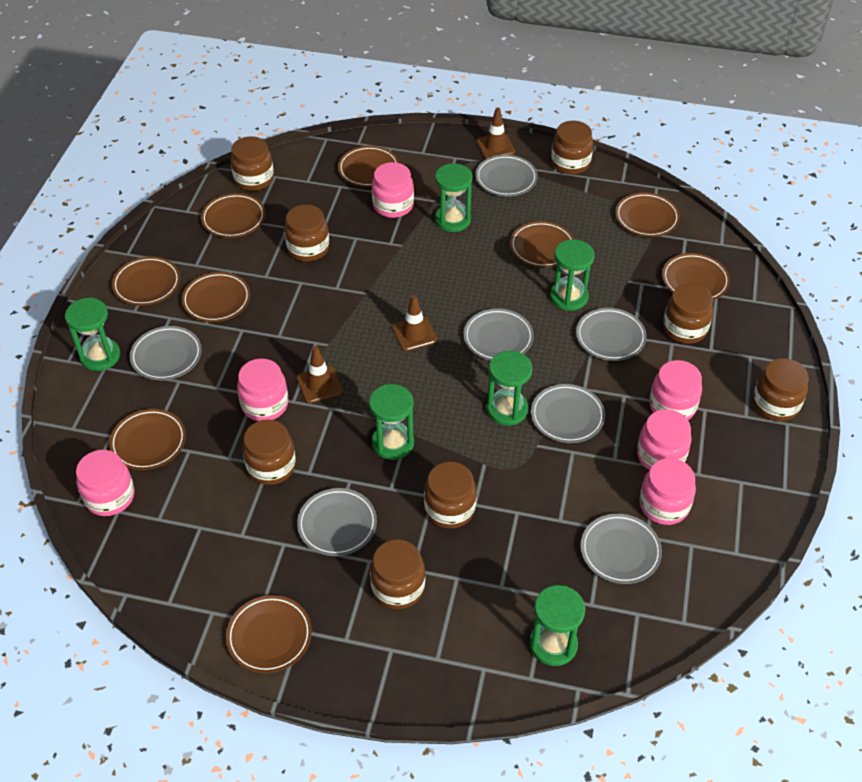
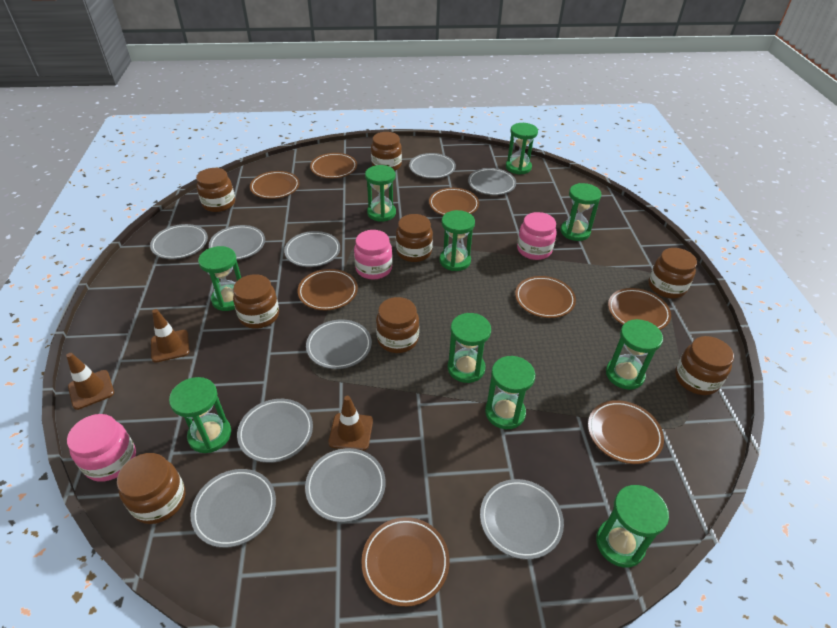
brown plate: 9 -> 8
green hourglass: 6 -> 10
grey plate: 7 -> 10
pink jar: 6 -> 3

